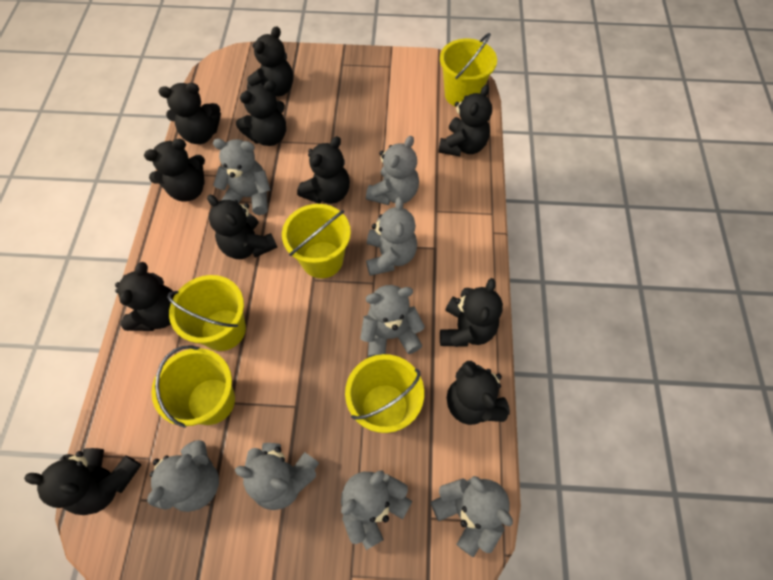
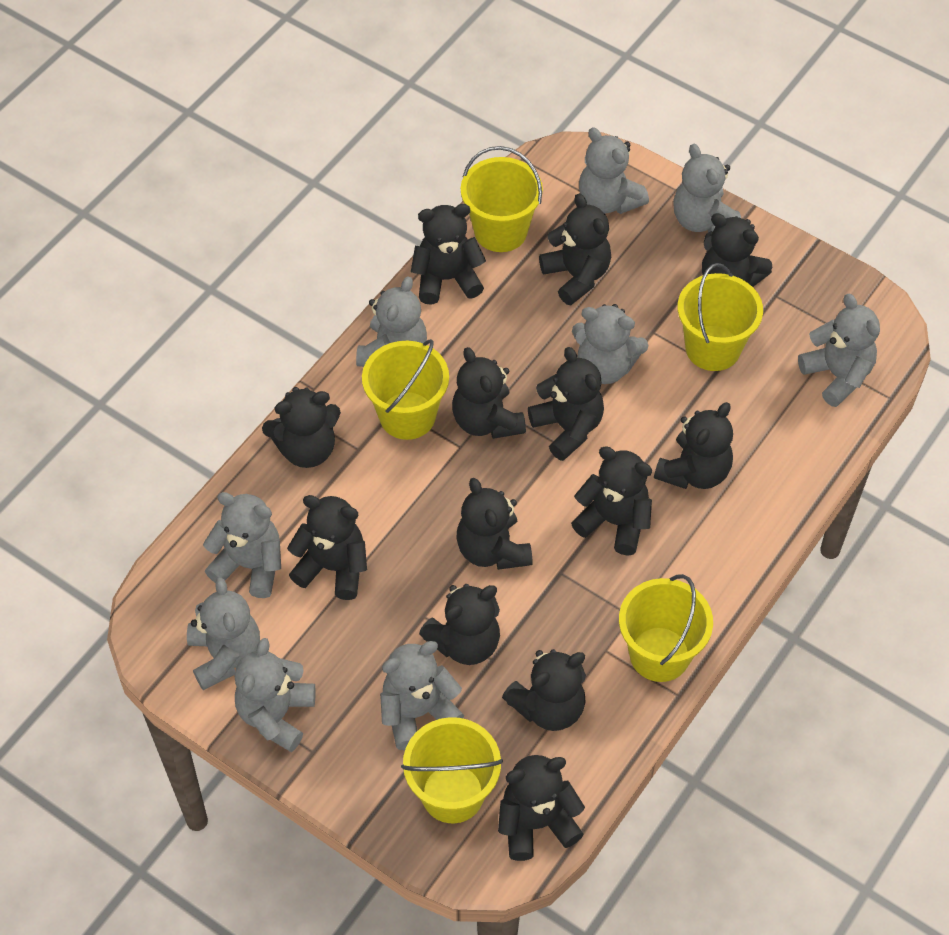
black teddy bear: 11 -> 13
grey teddy bear: 8 -> 9

